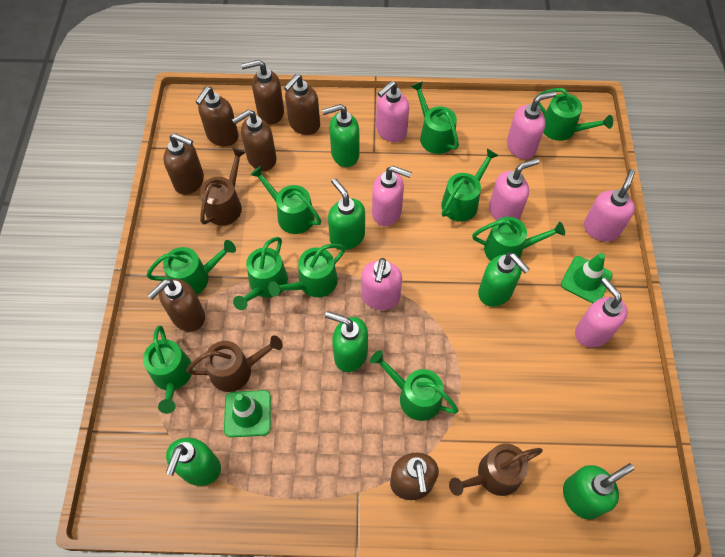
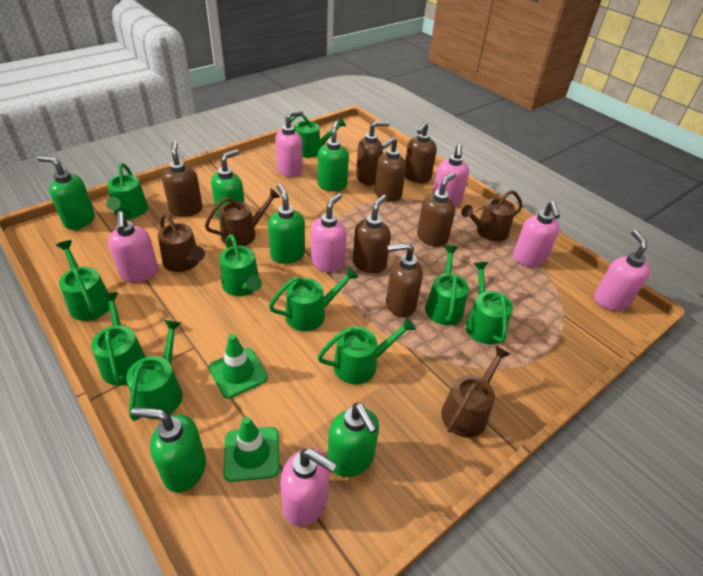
brown watering can: 3 -> 4

